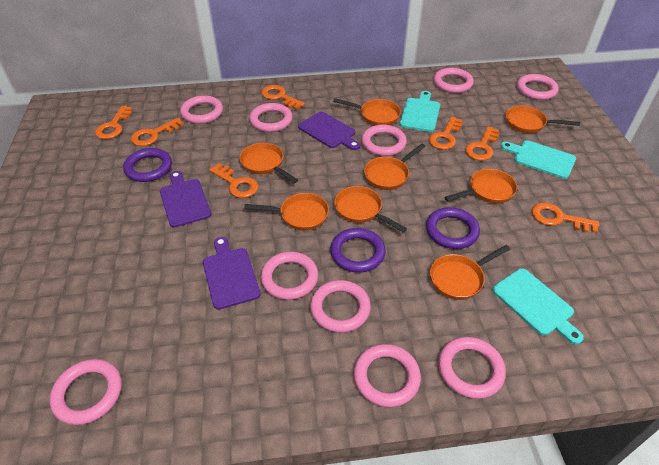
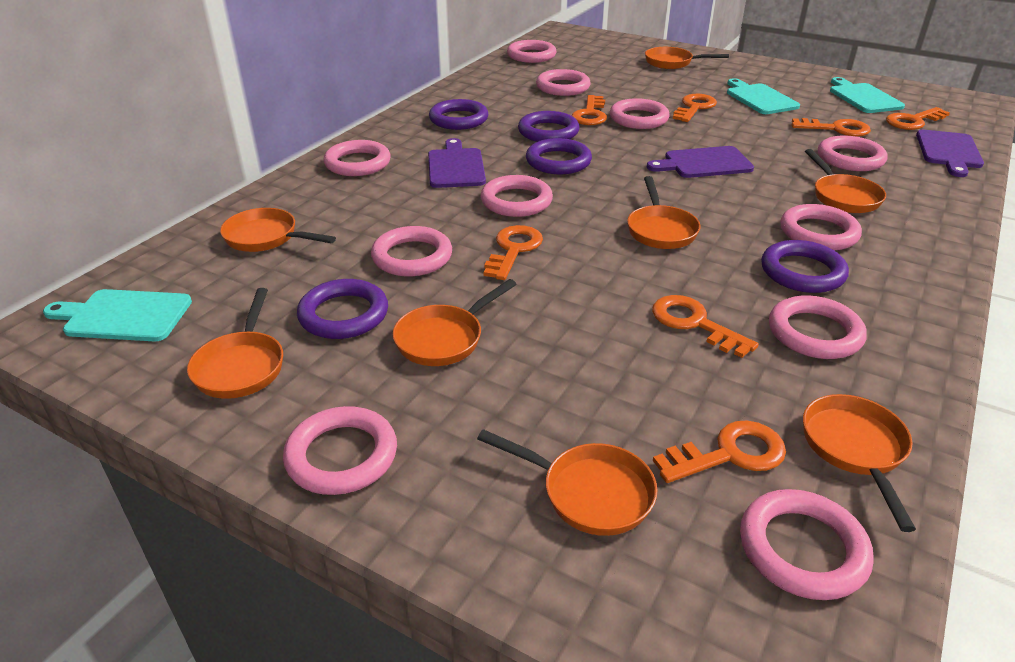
pink ring: 10 -> 11
purple ring: 3 -> 5

